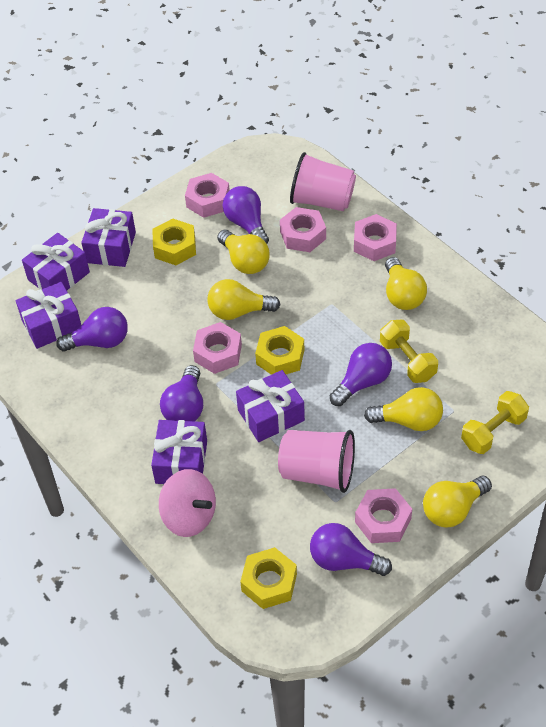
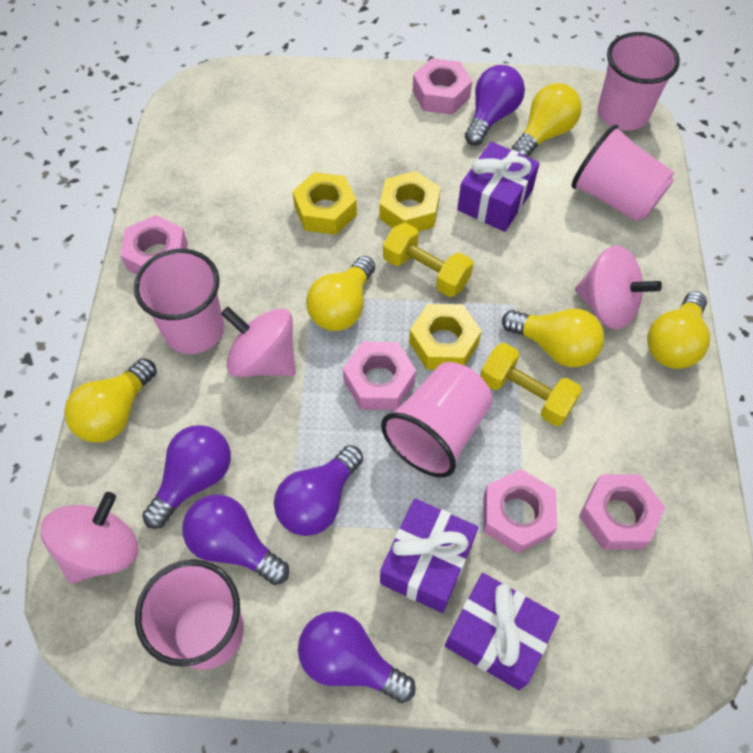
pink cup: 2 -> 5
pink spinning top: 1 -> 3
purple gift: 5 -> 3

